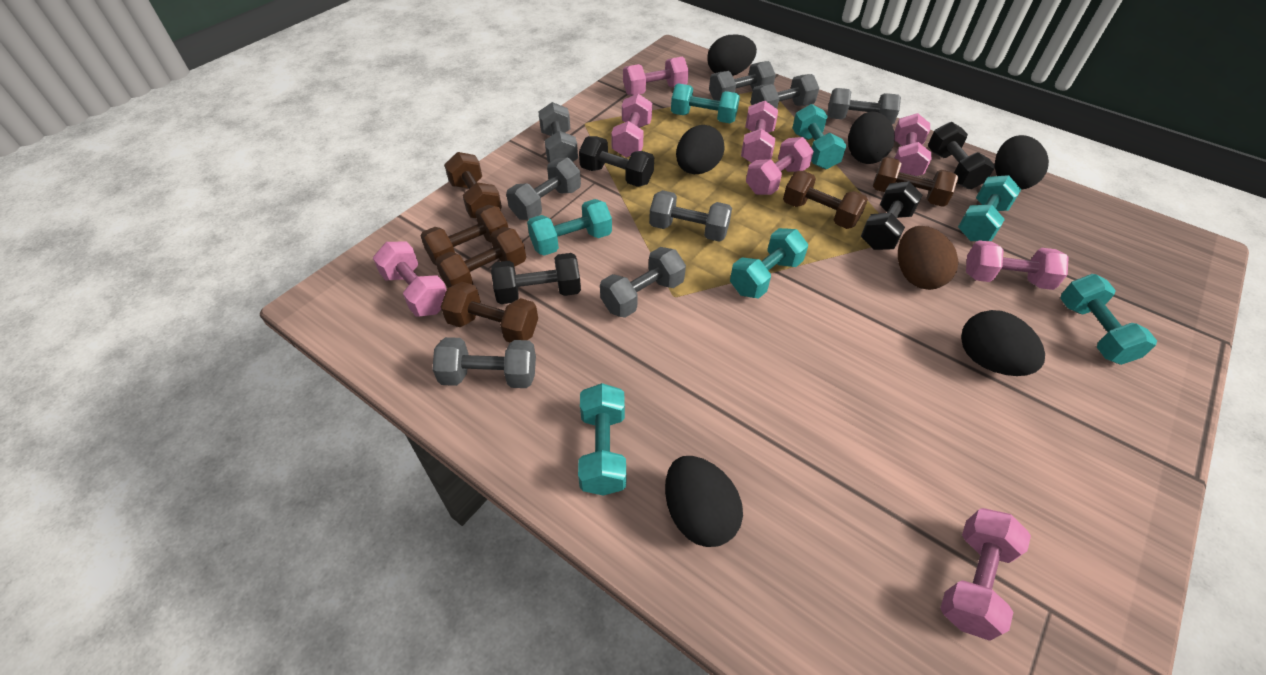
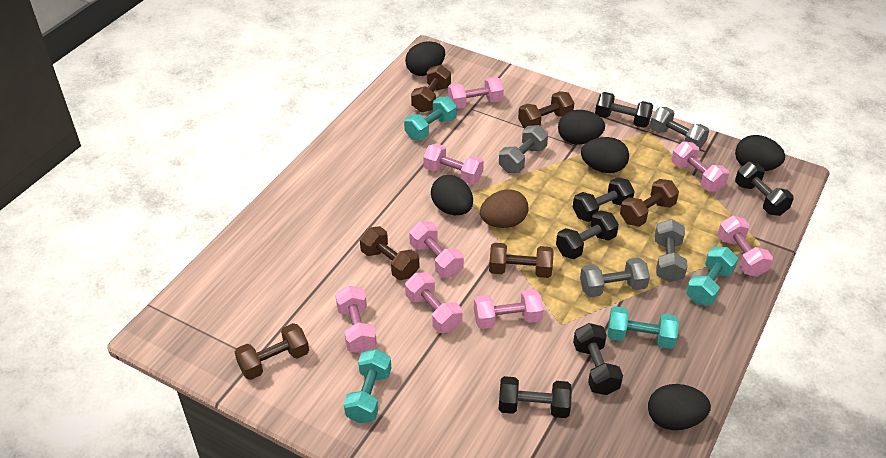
black dumbbell: 4 -> 6
grey dumbbell: 8 -> 4
turquoise dumbbell: 7 -> 4

